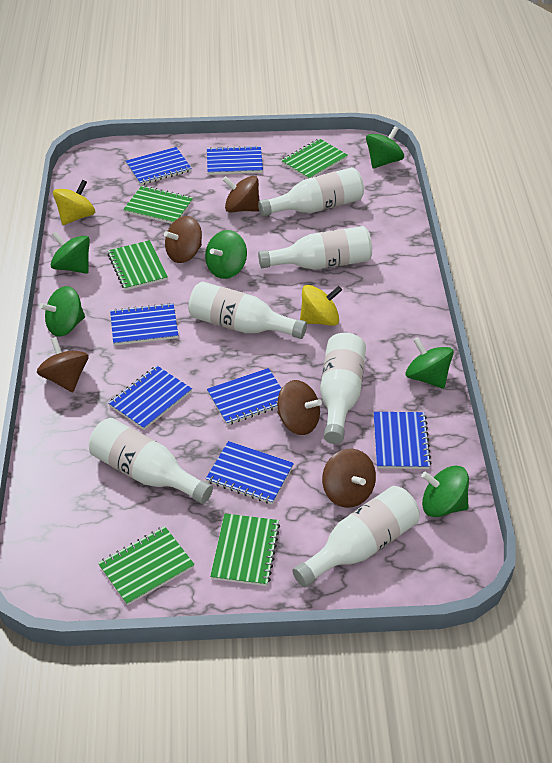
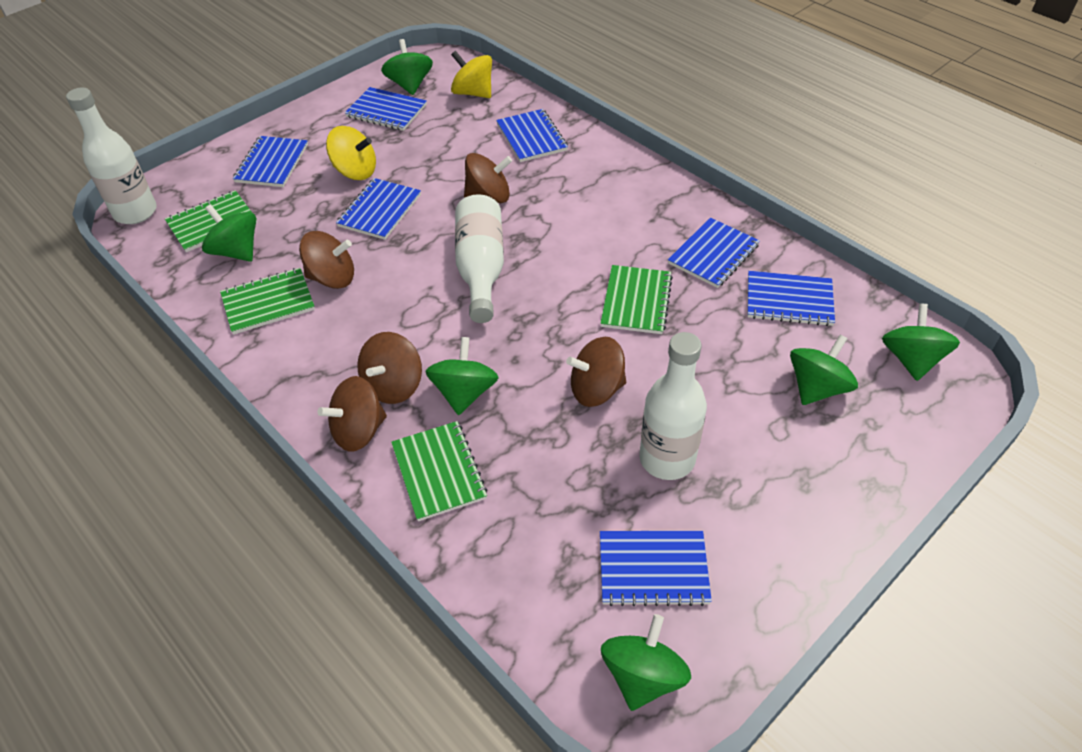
green notebook: 5 -> 4
white bottle: 6 -> 3

